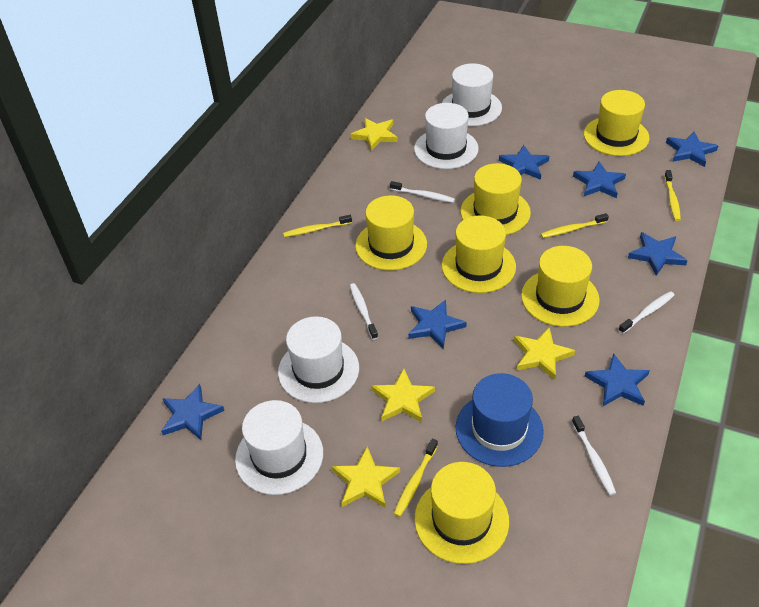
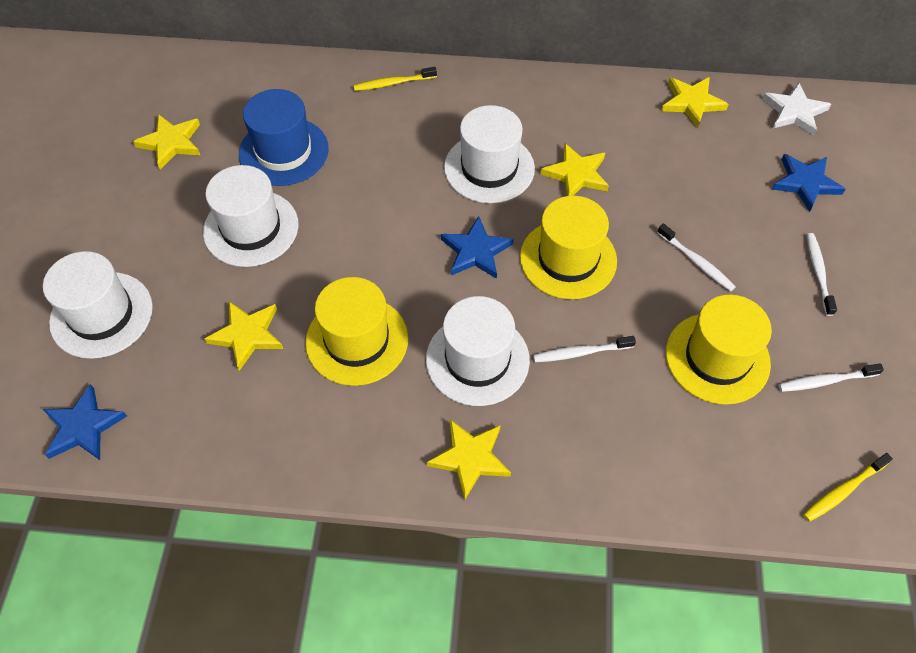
blue star: 7 -> 3
white star: 0 -> 1
yellow hat: 6 -> 3
yellow star: 4 -> 5
yellow toothbrush: 4 -> 2

